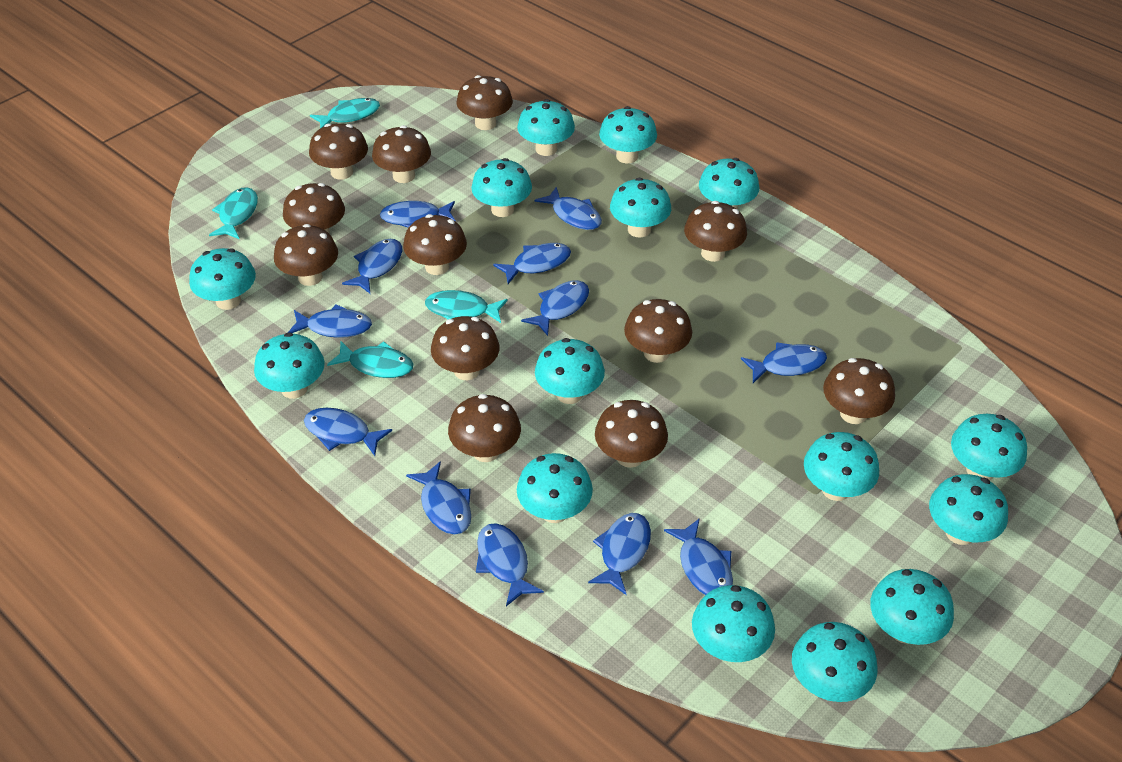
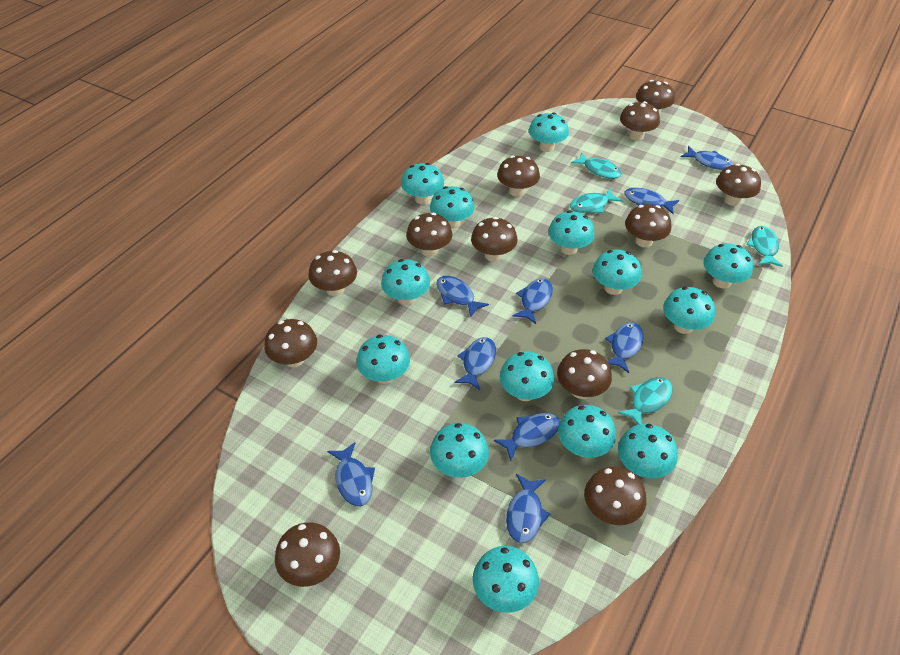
blue fish: 12 -> 9
turquoise mushroom: 15 -> 14

